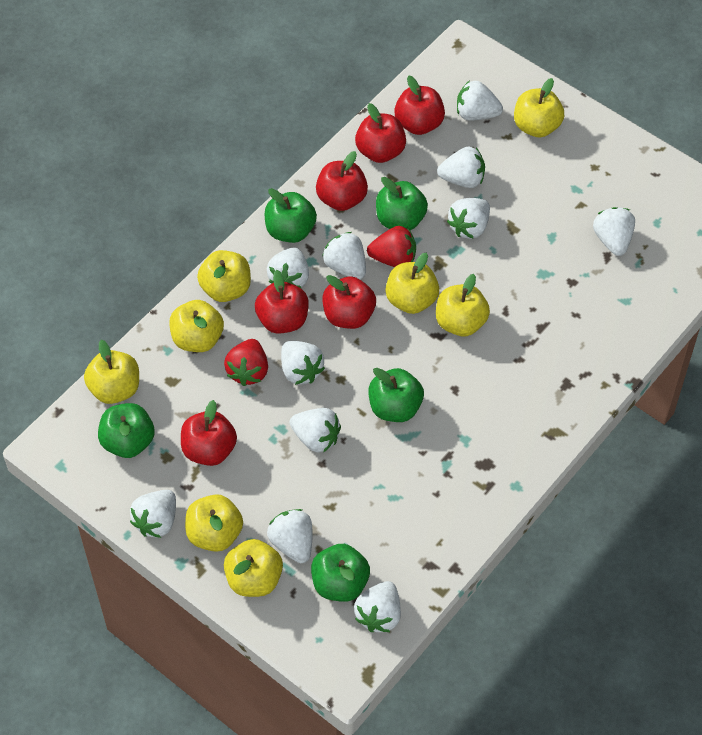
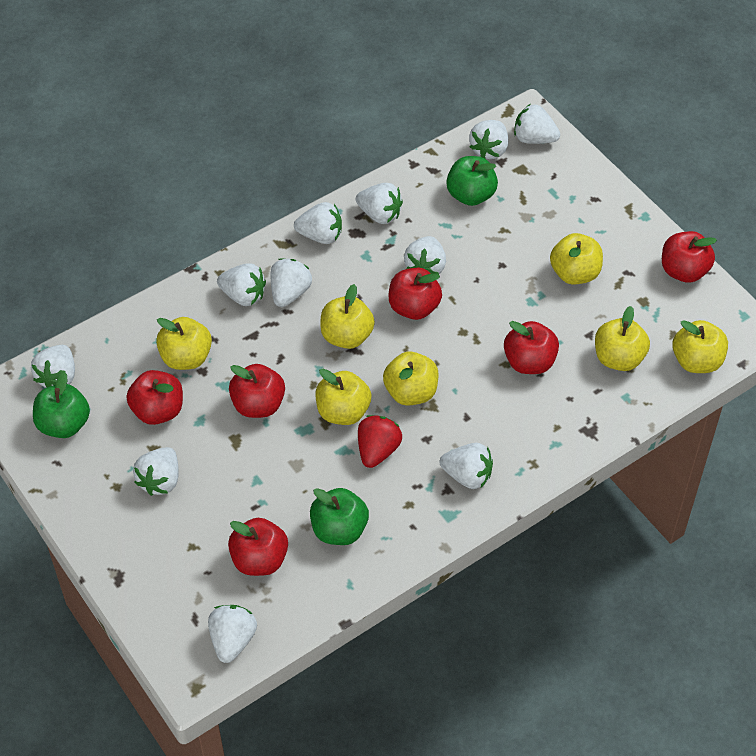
green apple: 5 -> 3
red strawberry: 2 -> 1
yellow apple: 8 -> 7

